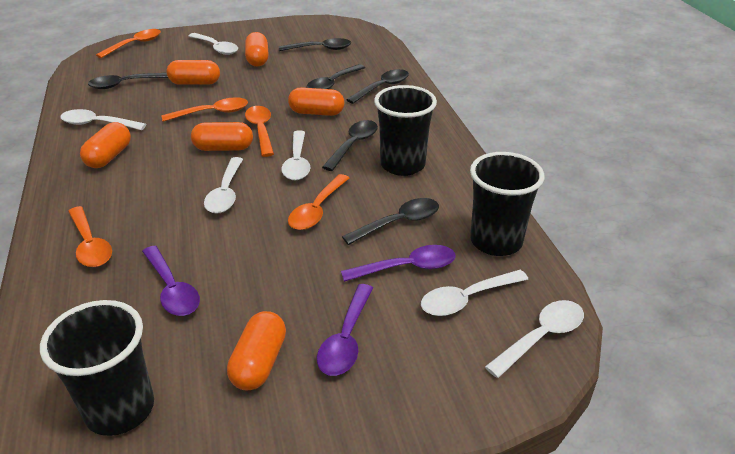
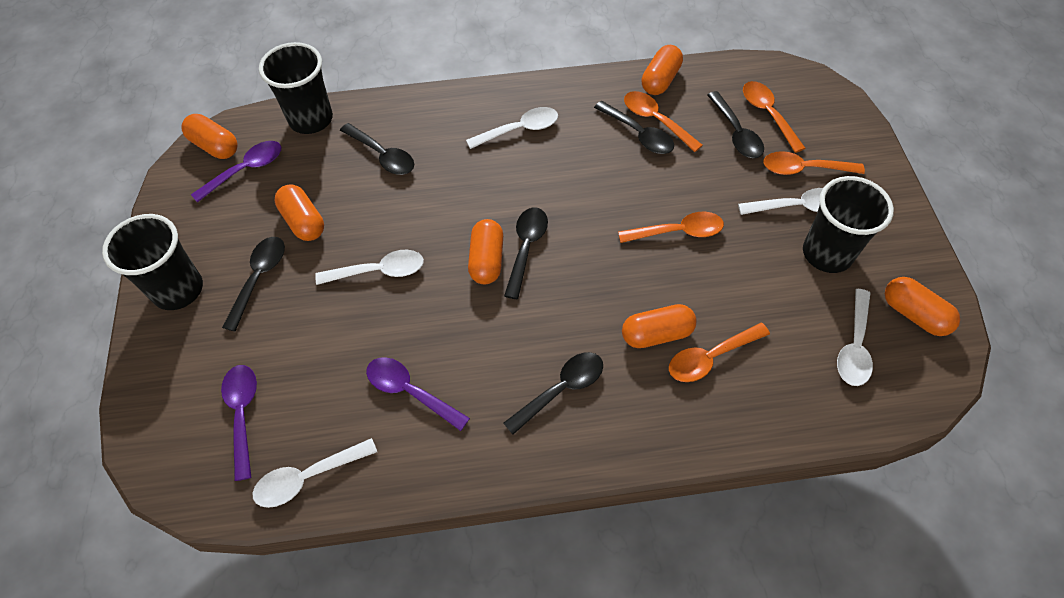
white spoon: 6 -> 5

